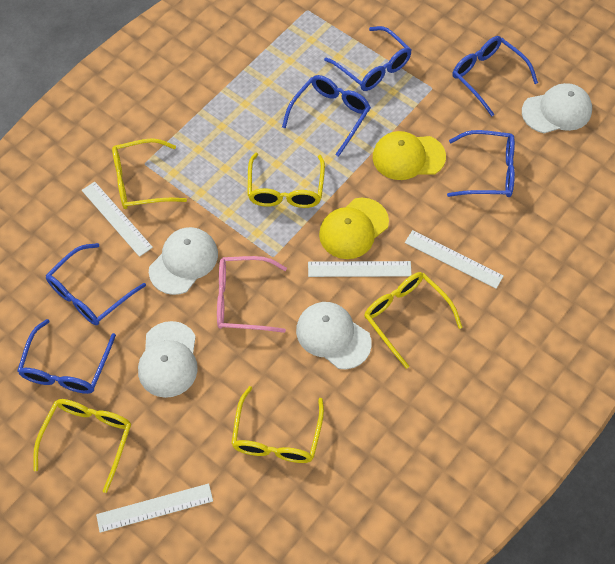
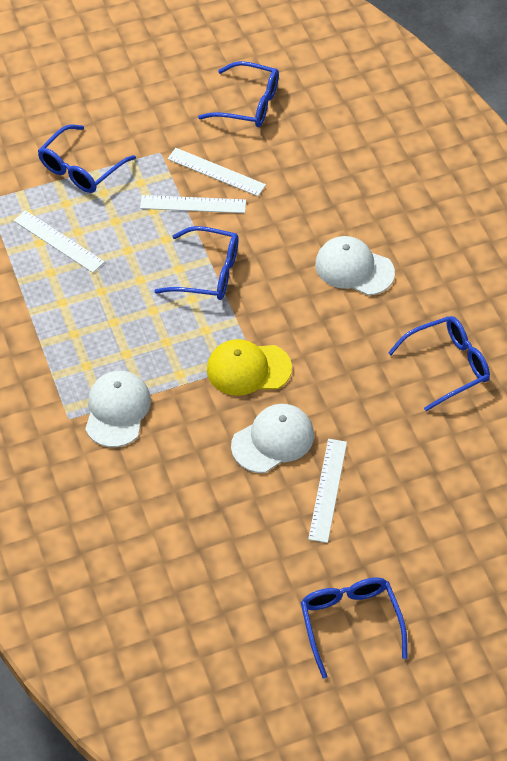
blue glasses: 6 -> 5
pink glasses: 1 -> 0
white cap: 4 -> 3
yellow cap: 2 -> 1
yellow glasses: 5 -> 0

